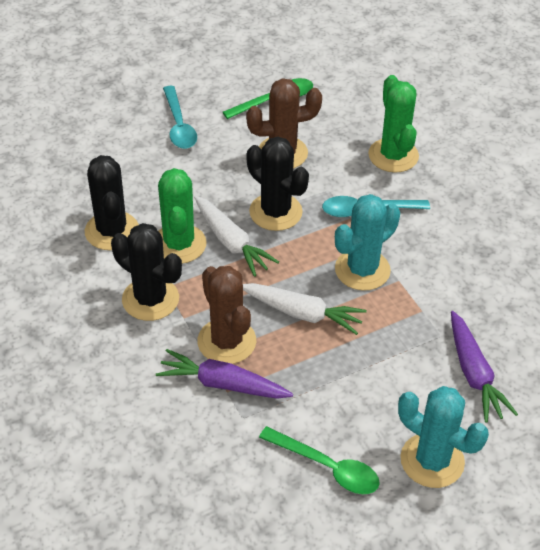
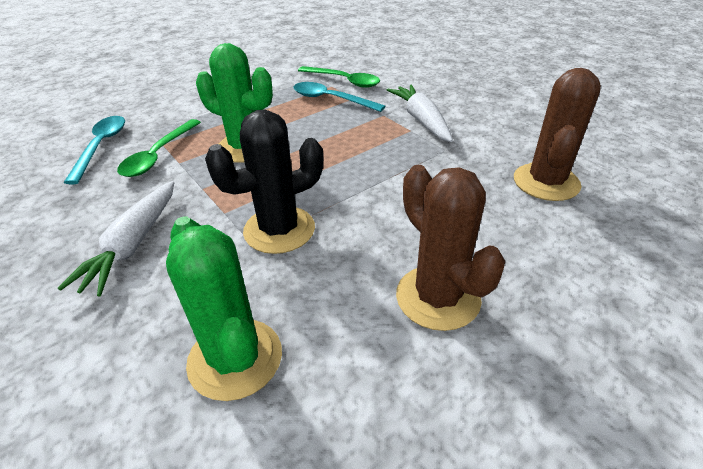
black cactus: 3 -> 1
purple carrot: 2 -> 0
turquoise cactus: 2 -> 0

